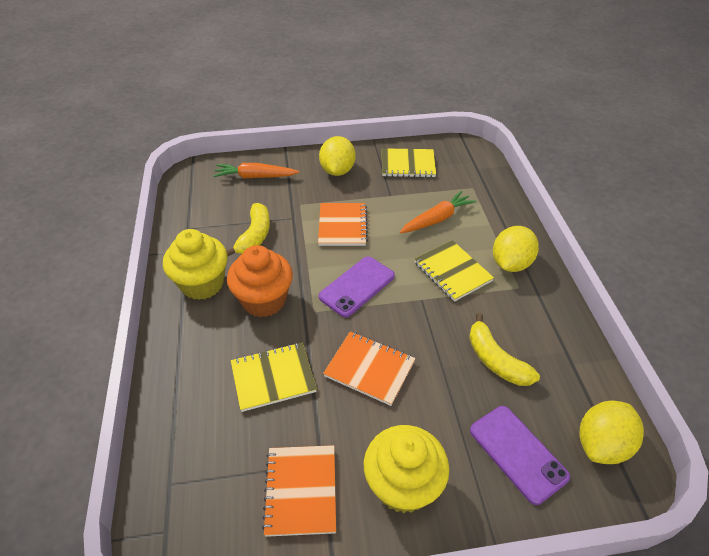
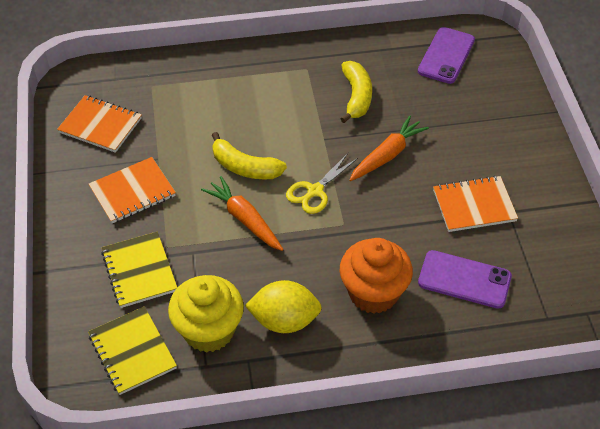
yellow cupcake: 2 -> 1
yellow lemon: 3 -> 1
yellow notebook: 3 -> 2
yellow scissors: 0 -> 1

